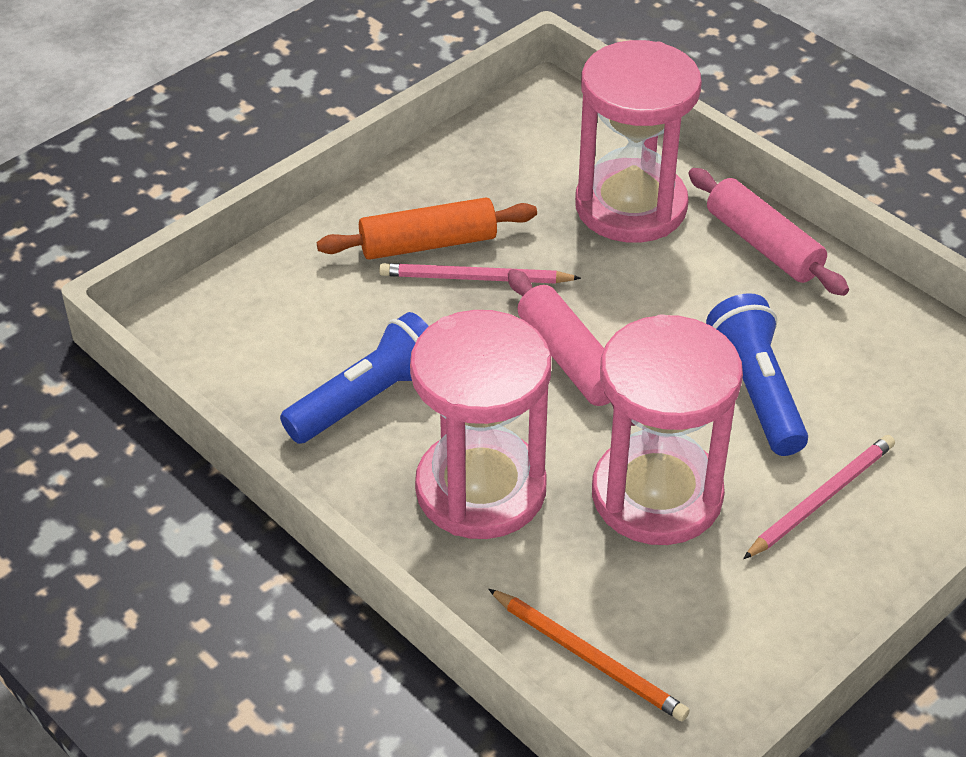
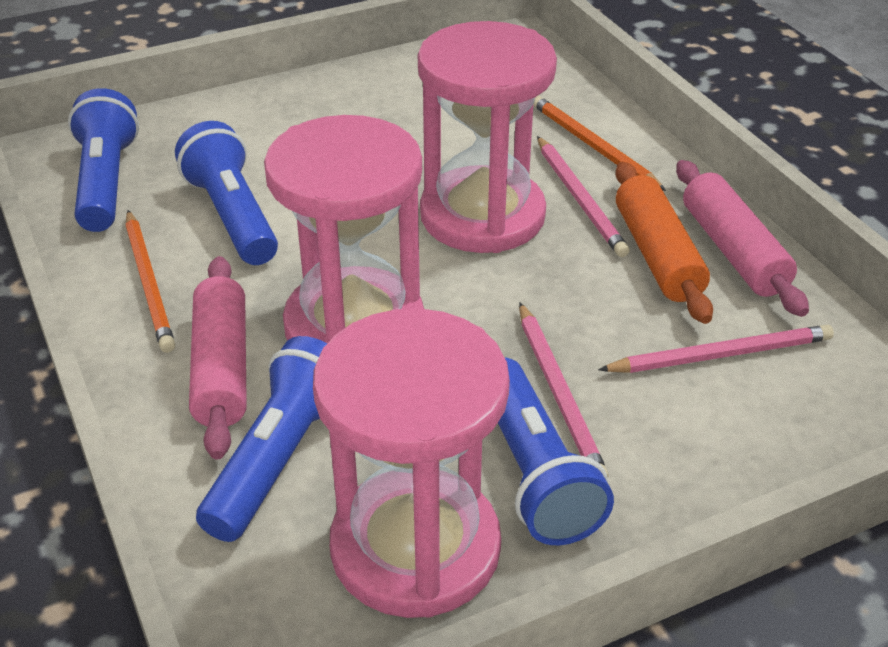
blue flashlight: 2 -> 4
orange pencil: 1 -> 2
pink pencil: 2 -> 3

